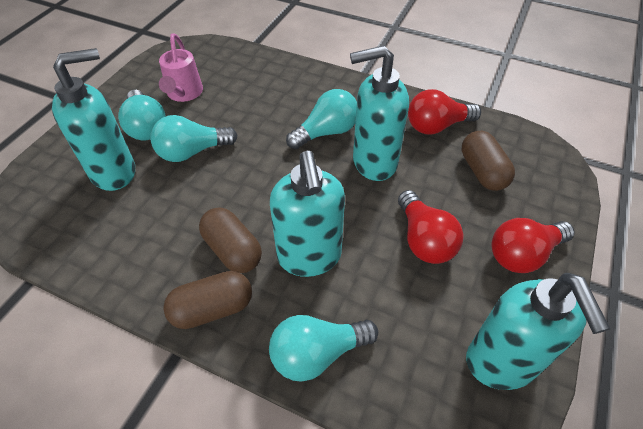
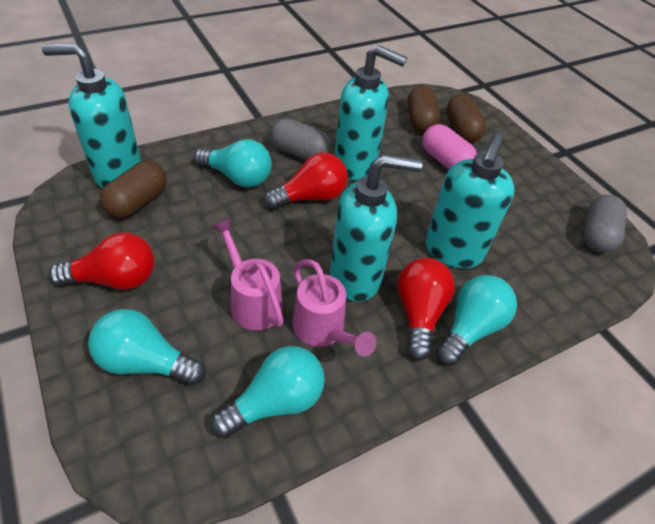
grey capsule: 0 -> 2
pink capsule: 0 -> 1
pink watering can: 1 -> 2

